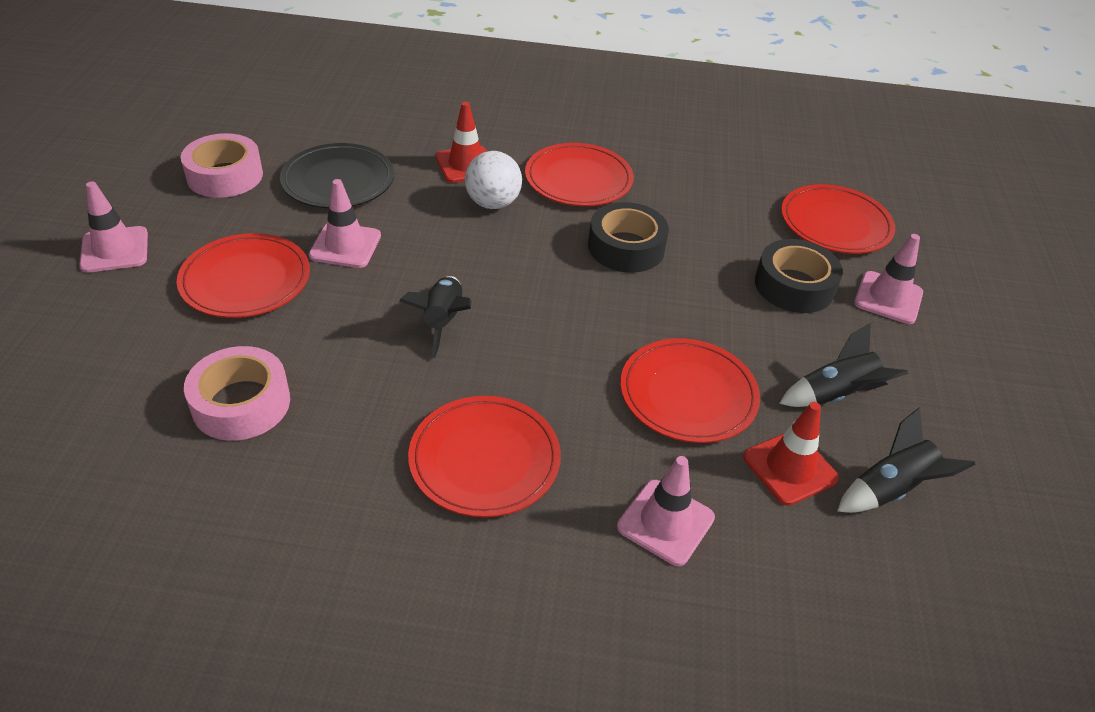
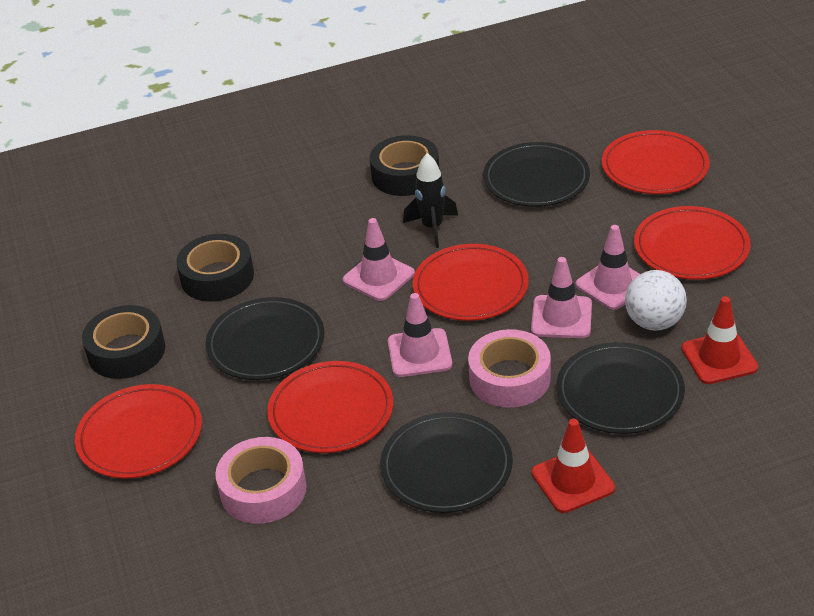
black plate: 1 -> 4
black rocket: 3 -> 1
black tape: 2 -> 3

